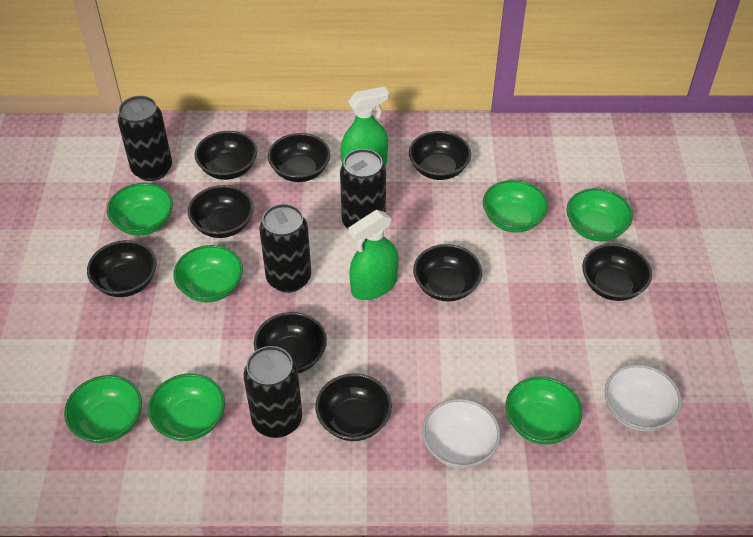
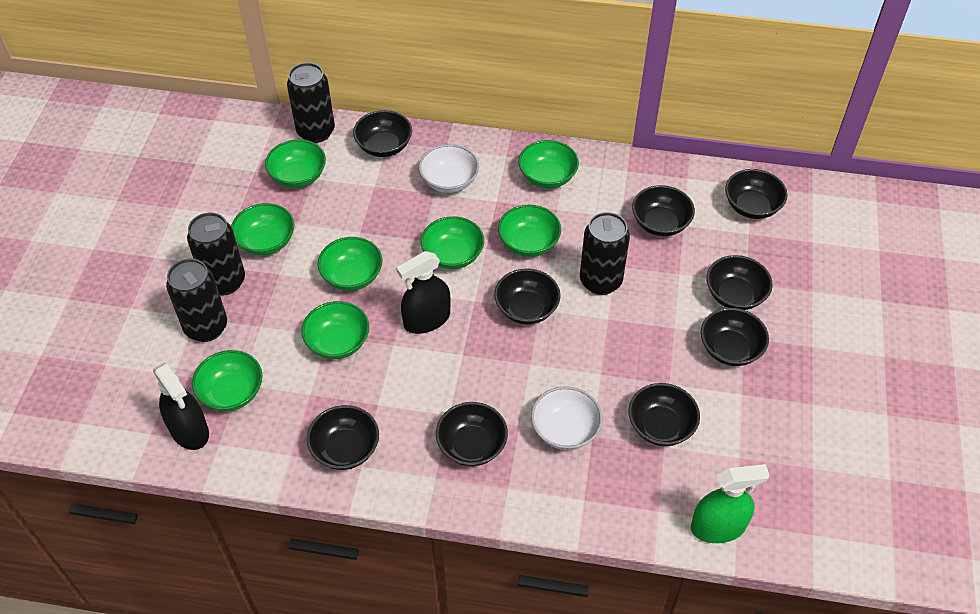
black spray bottle: 0 -> 2
green bowl: 7 -> 8
green spray bottle: 2 -> 1

